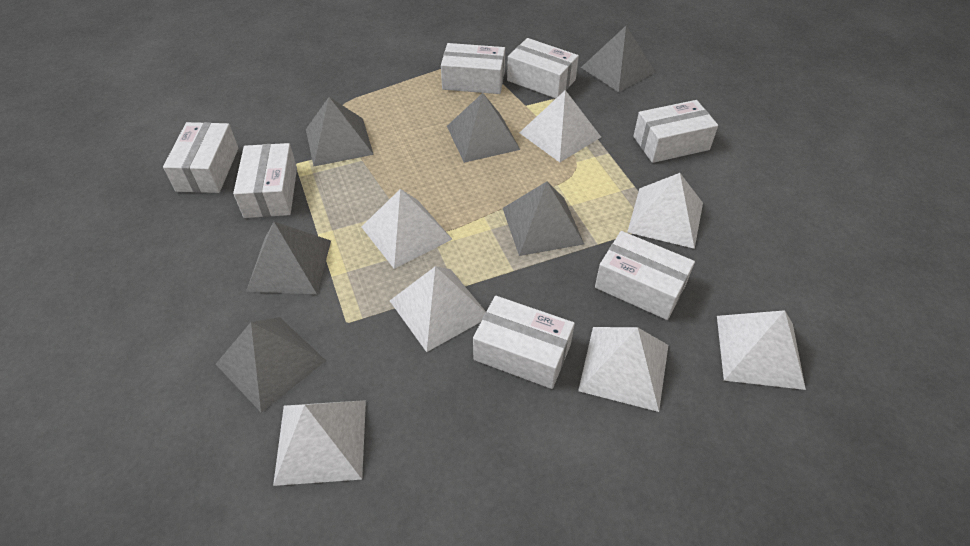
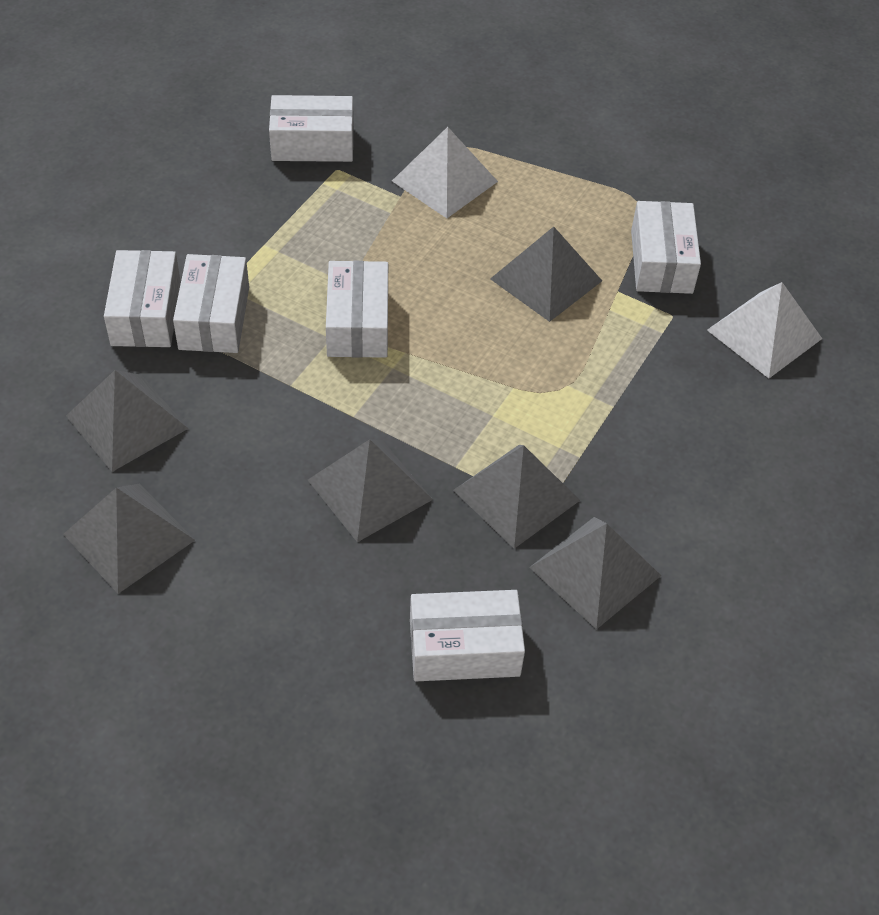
white box: 7 -> 6
white pyramid: 7 -> 2

